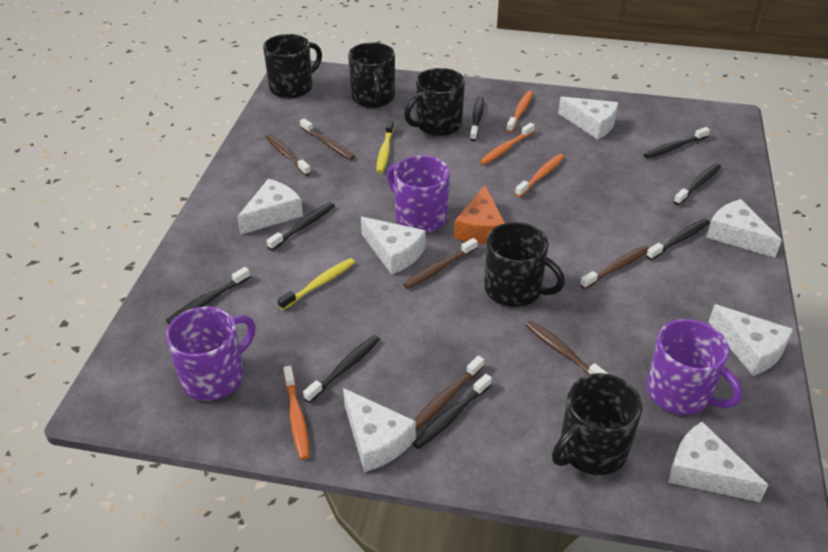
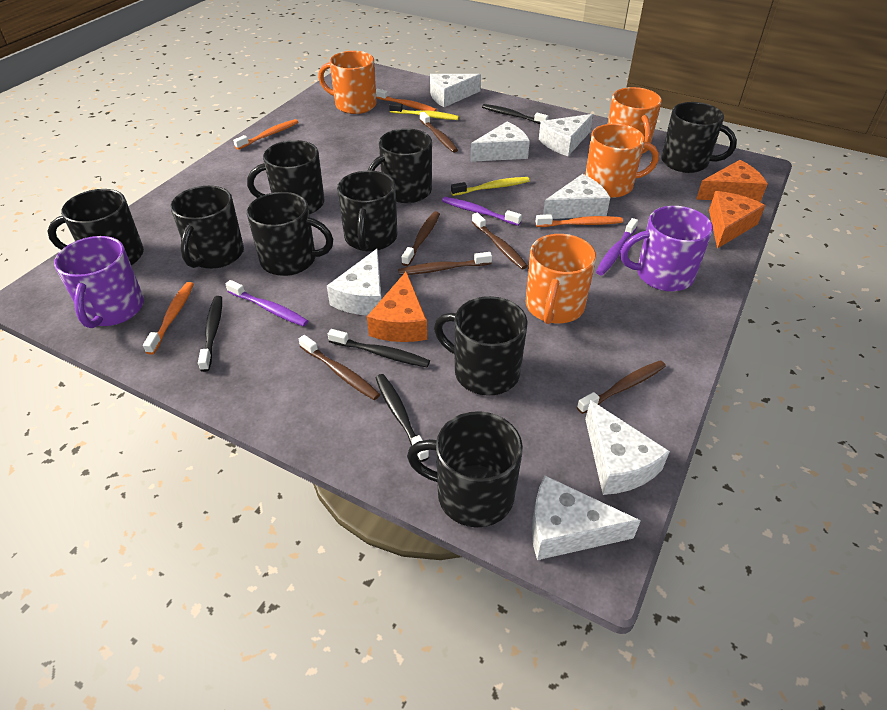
black mug: 5 -> 9
black toothbrush: 8 -> 4
orange cheese: 1 -> 3
orange mug: 0 -> 4
purple mug: 3 -> 2
purple toothbrush: 0 -> 3

